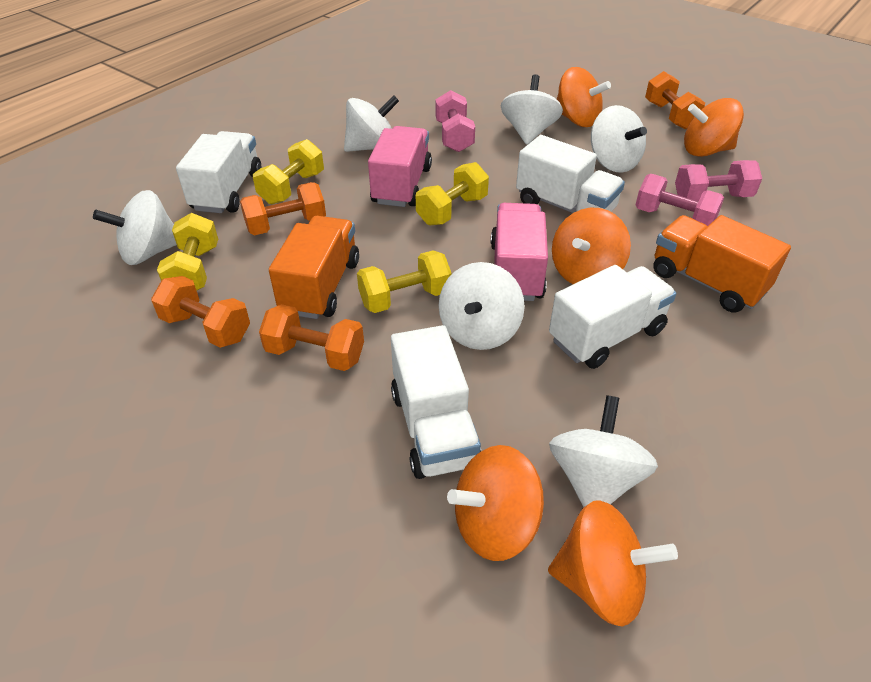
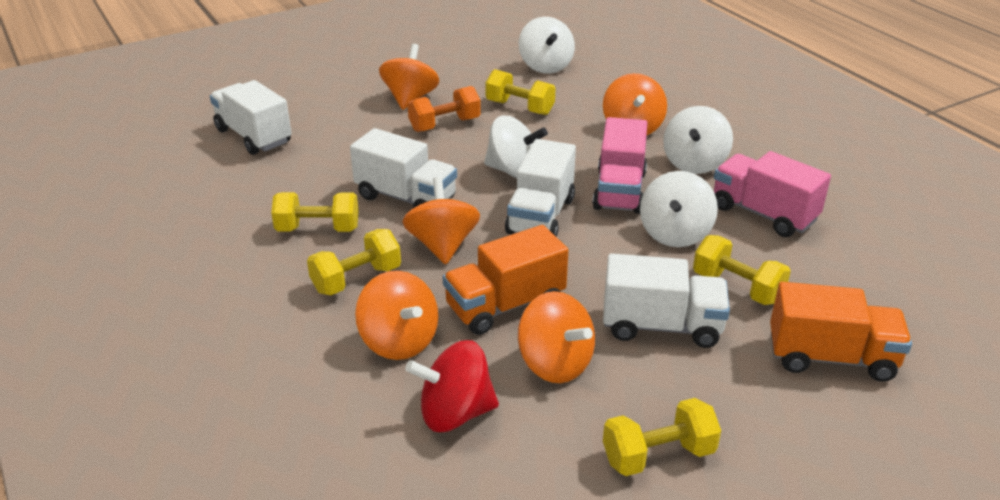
orange dumbbell: 4 -> 1
pink dumbbell: 3 -> 0
red spinning top: 0 -> 1
white spinning top: 6 -> 4
yellow dumbbell: 4 -> 5

